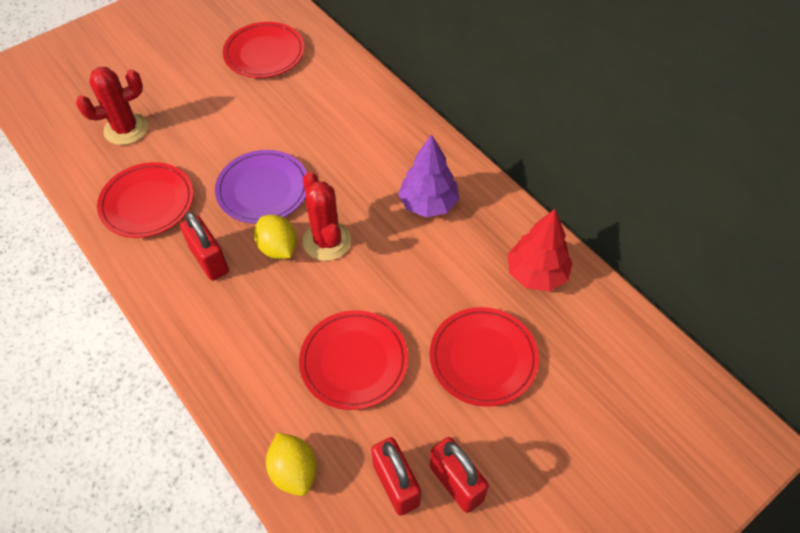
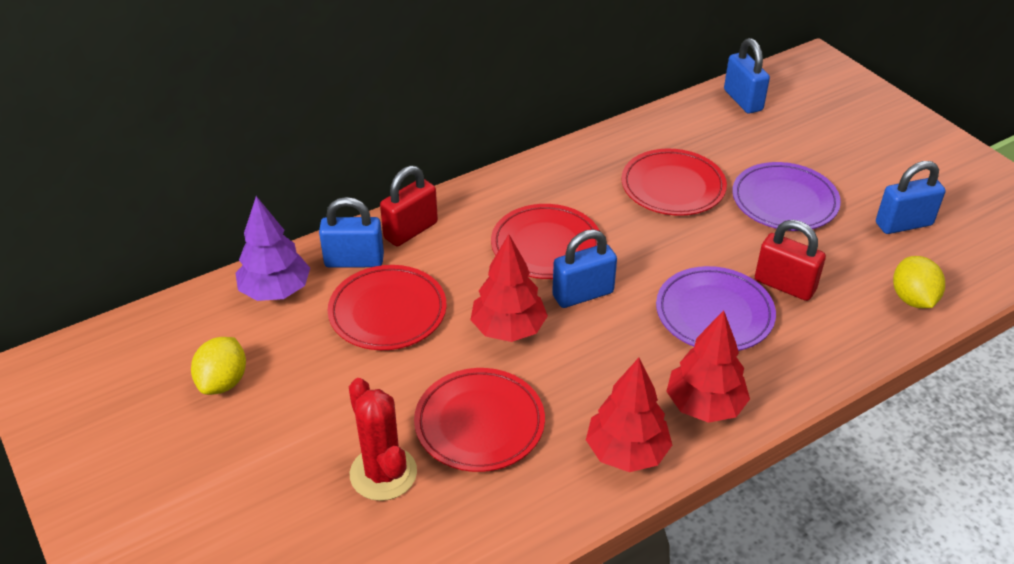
blue padlock: 0 -> 4
purple plate: 1 -> 2
red cactus: 2 -> 1
red padlock: 3 -> 2
red tree: 1 -> 3

